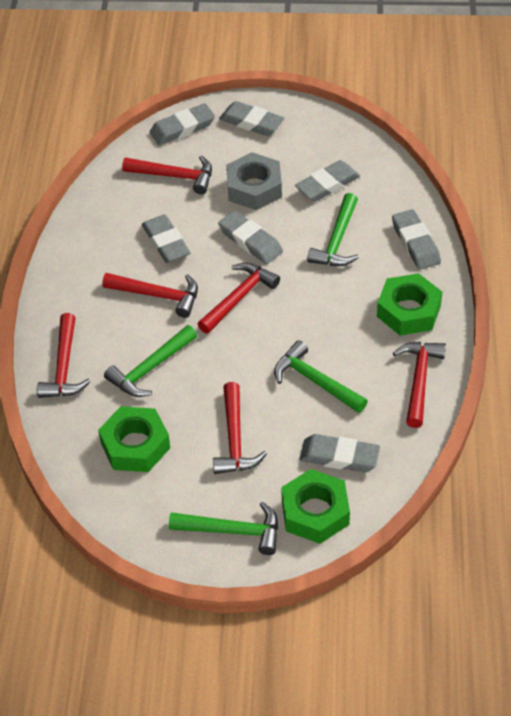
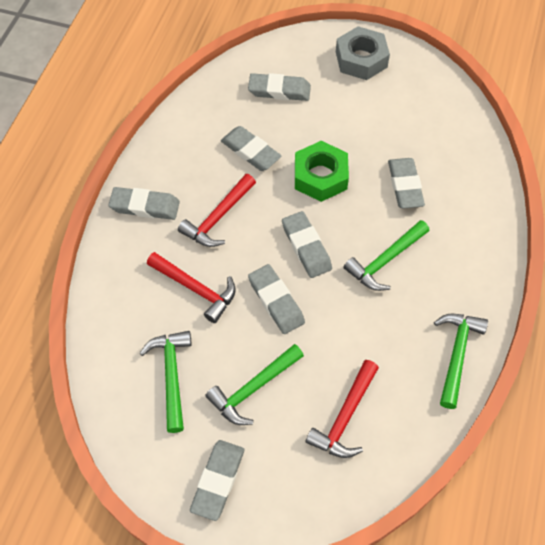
green nut: 3 -> 1
red hammer: 6 -> 3

